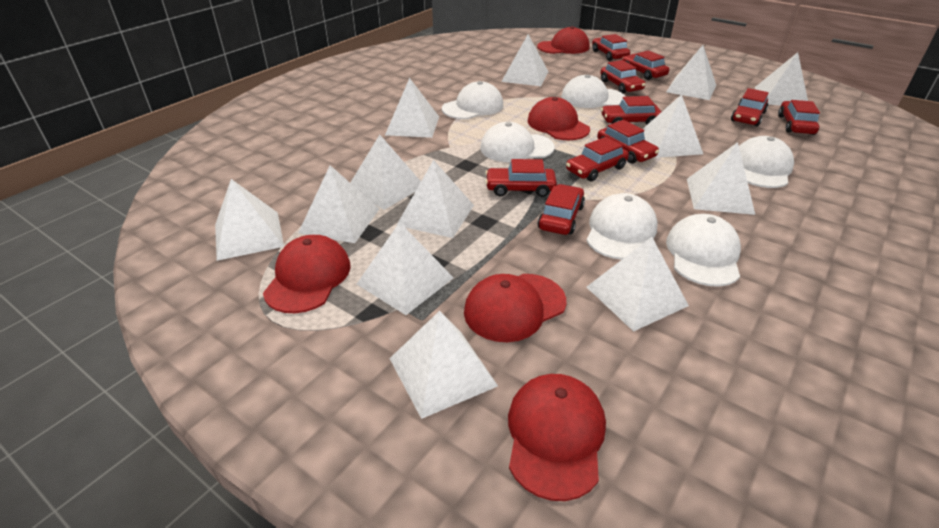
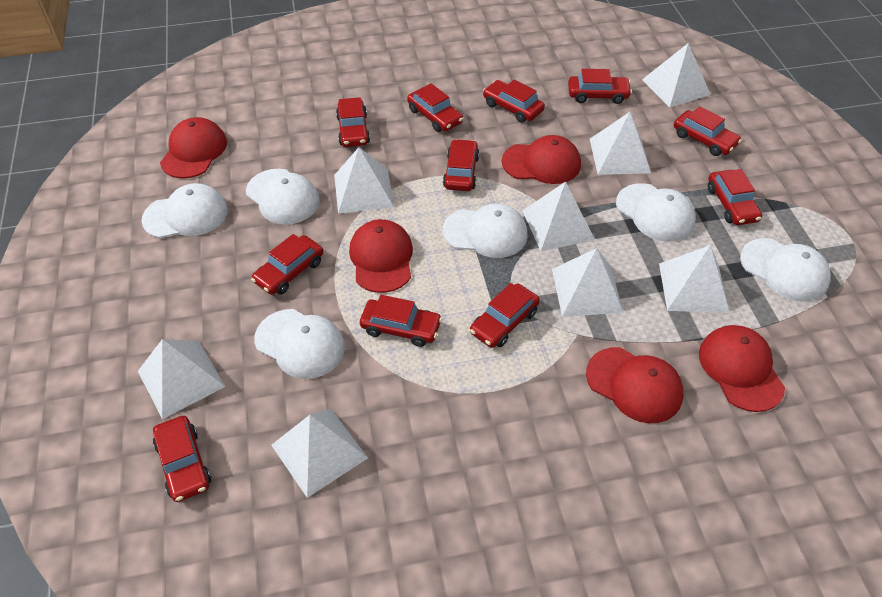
red car: 10 -> 11
white pyramid: 13 -> 8

